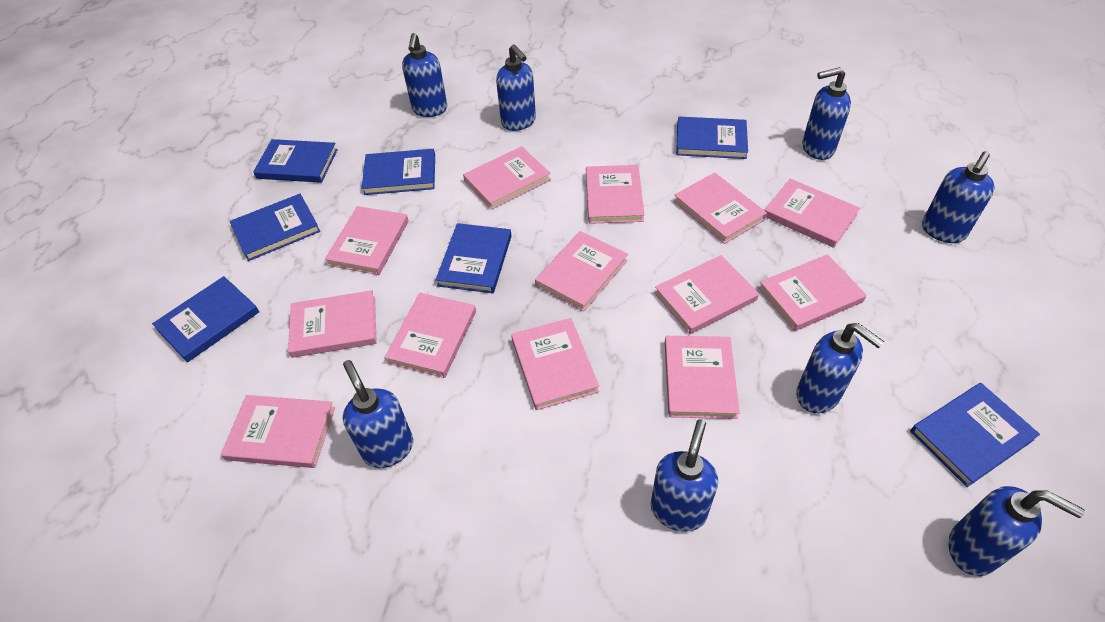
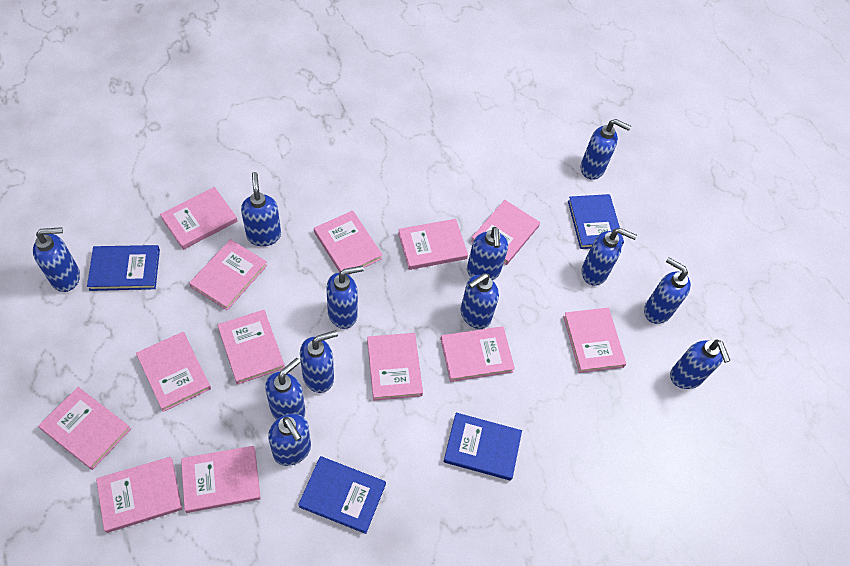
blue book: 7 -> 4
blue soap dispenser: 8 -> 12

